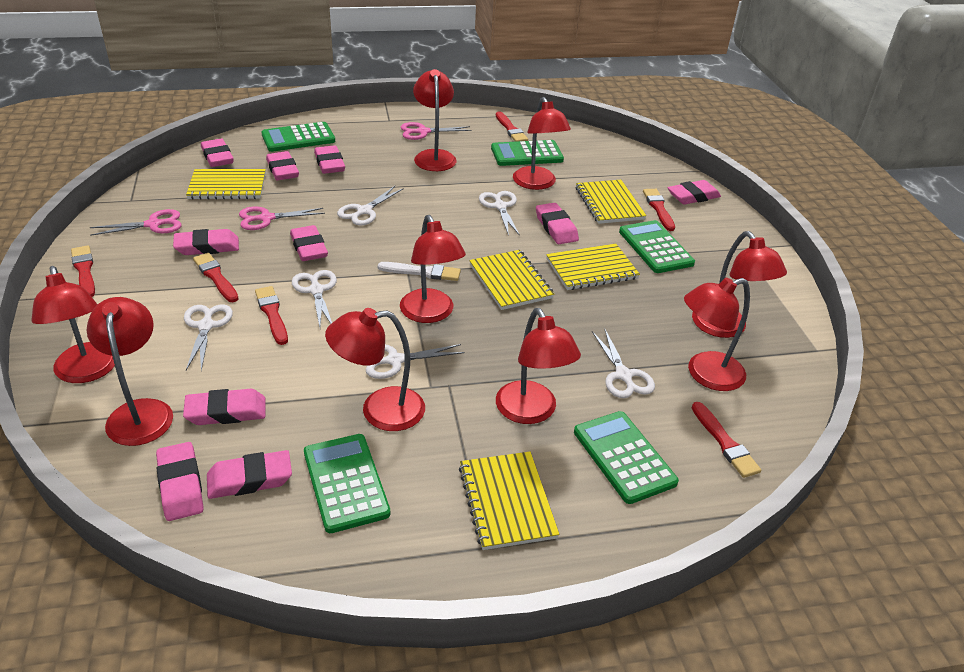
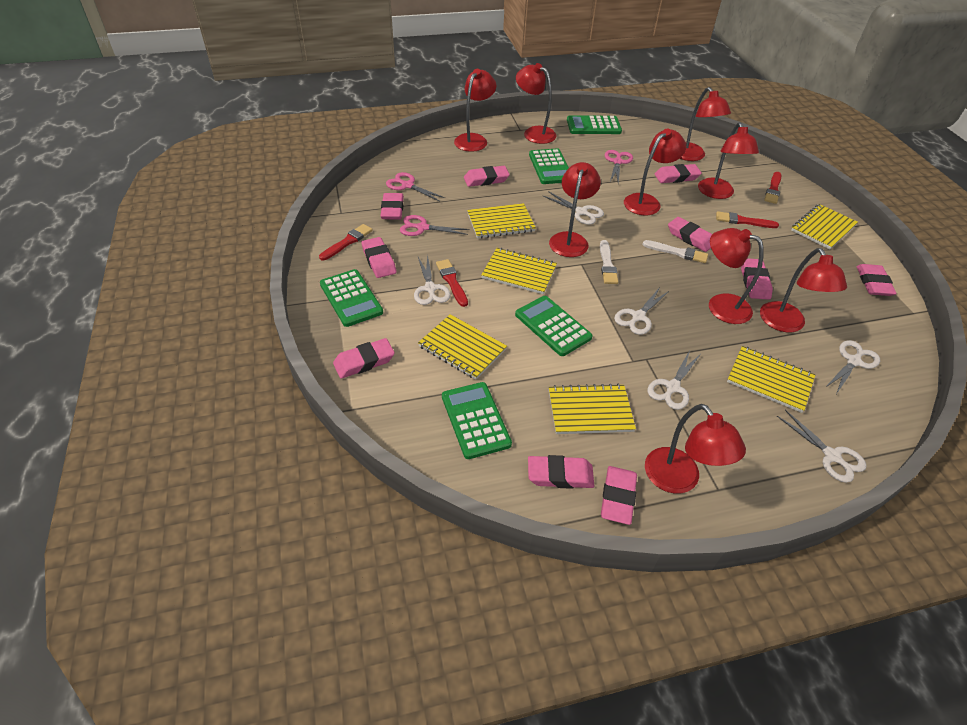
red brush: 6 -> 4
white brush: 1 -> 2
yellow notebook: 5 -> 6

